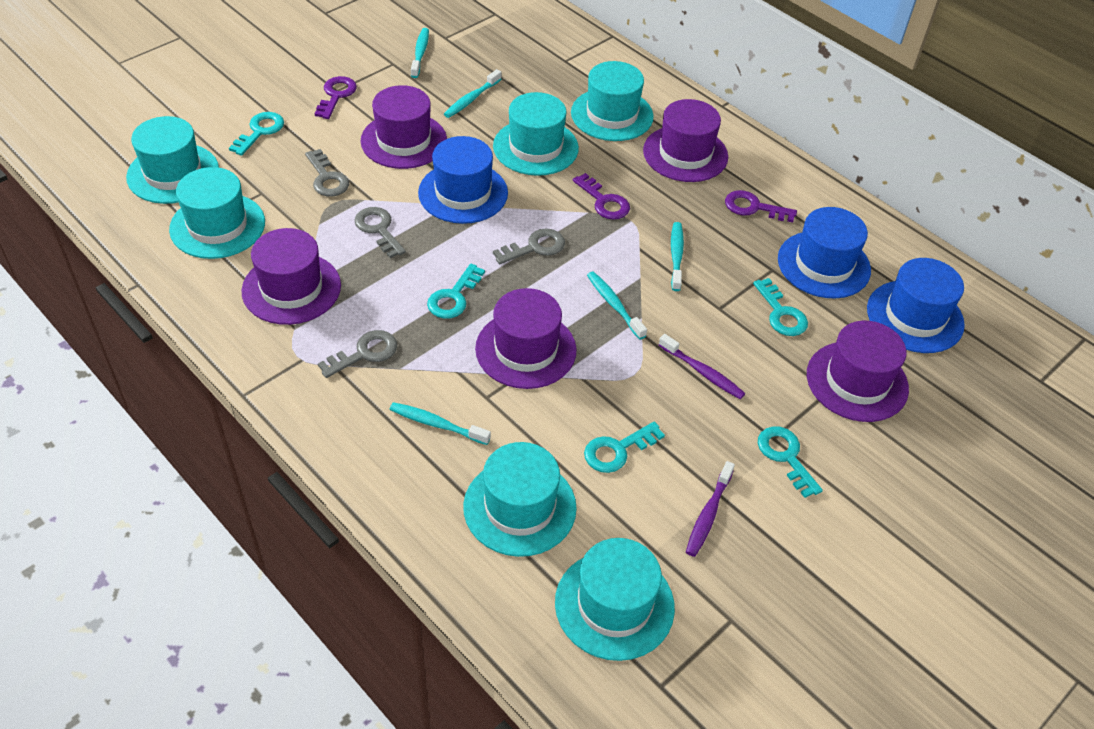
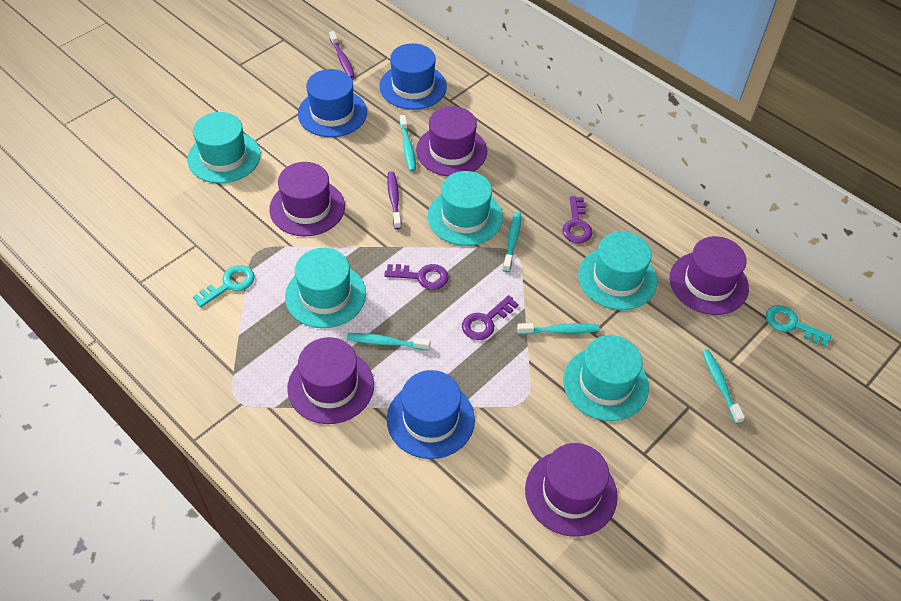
grey key: 4 -> 0
turquoise hat: 6 -> 5
turquoise key: 5 -> 2

